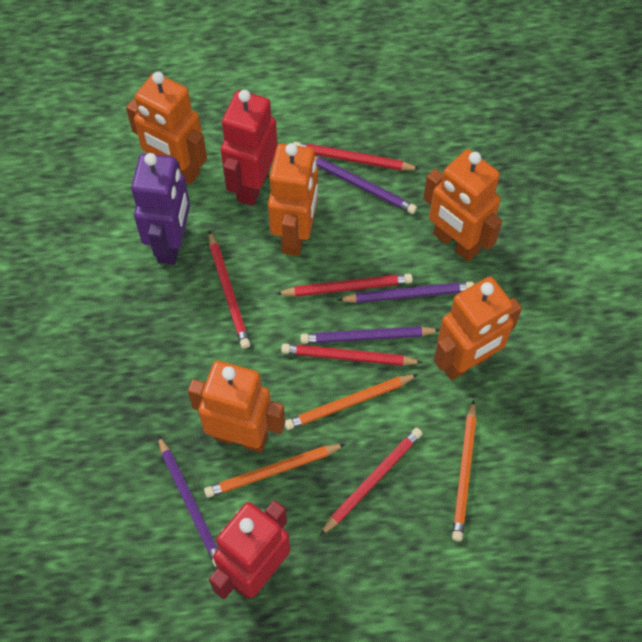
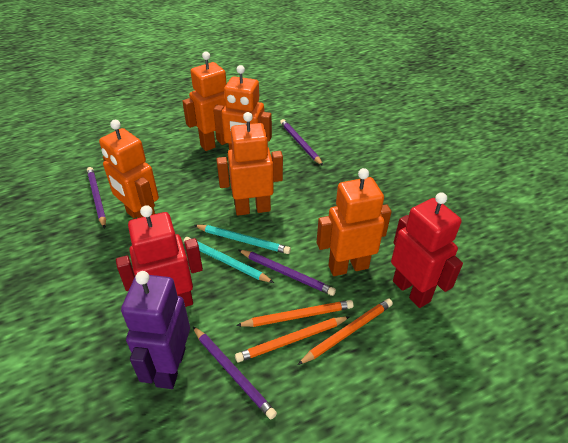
red pencil: 5 -> 0
turquoise pencil: 0 -> 2

